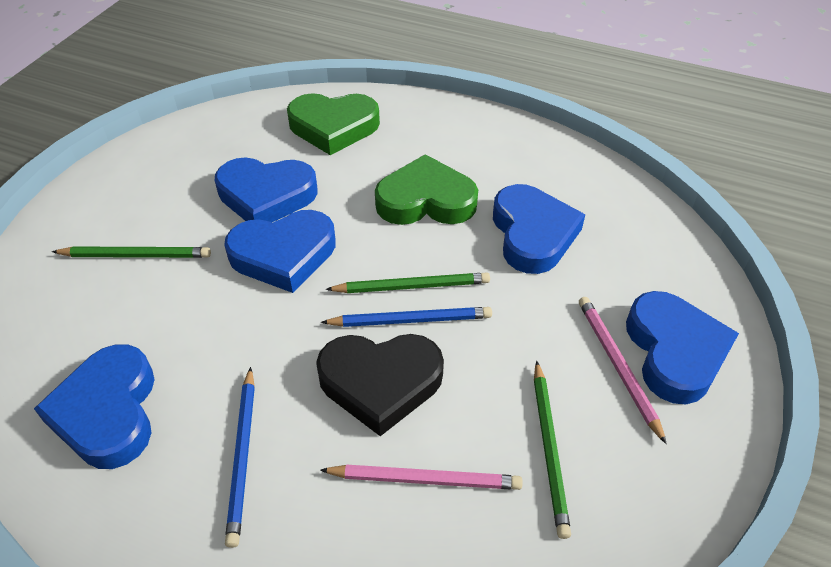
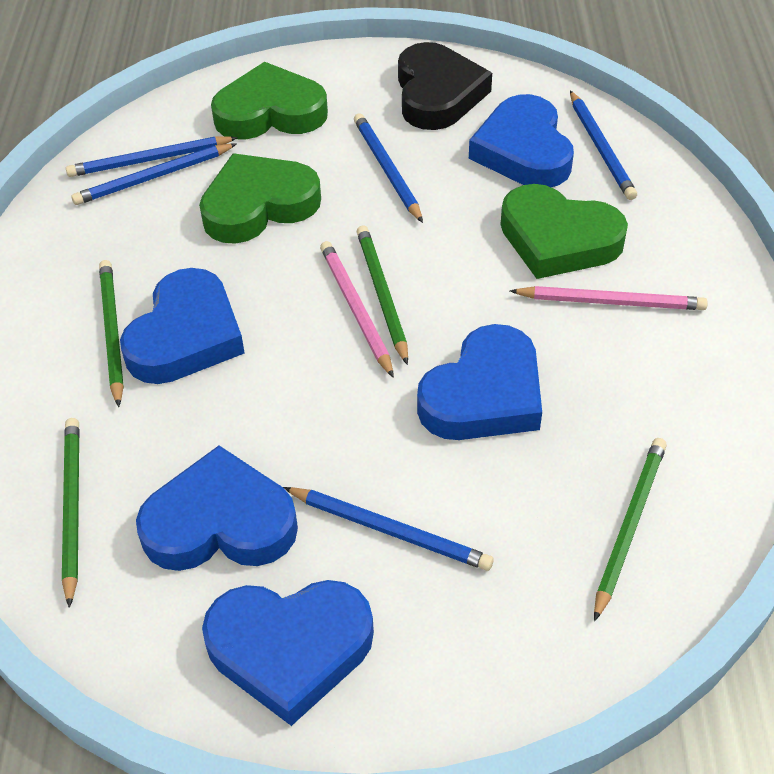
blue pencil: 2 -> 5
green heart: 2 -> 3
green pencil: 3 -> 4

